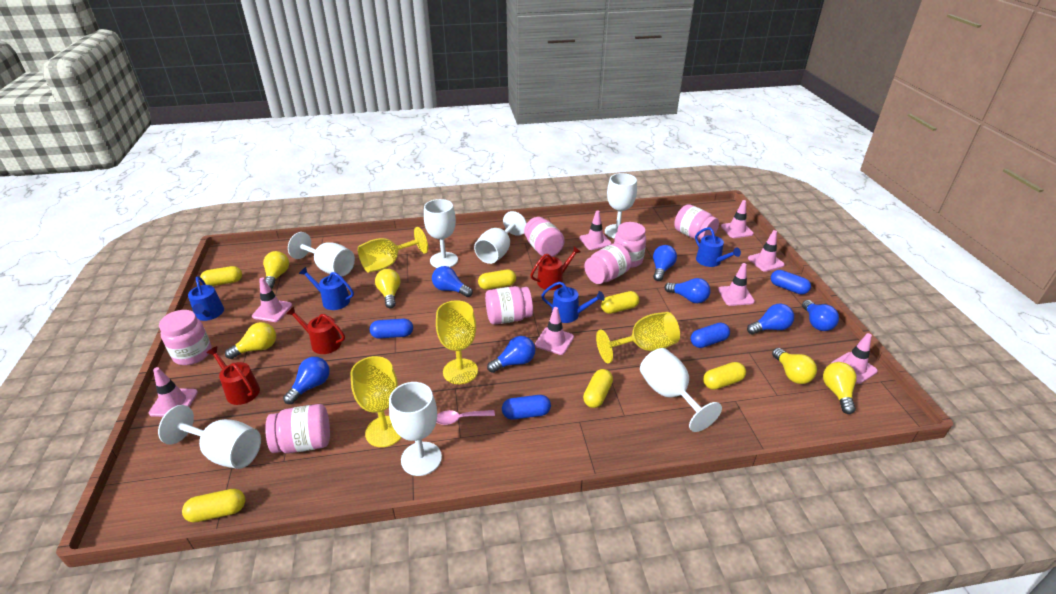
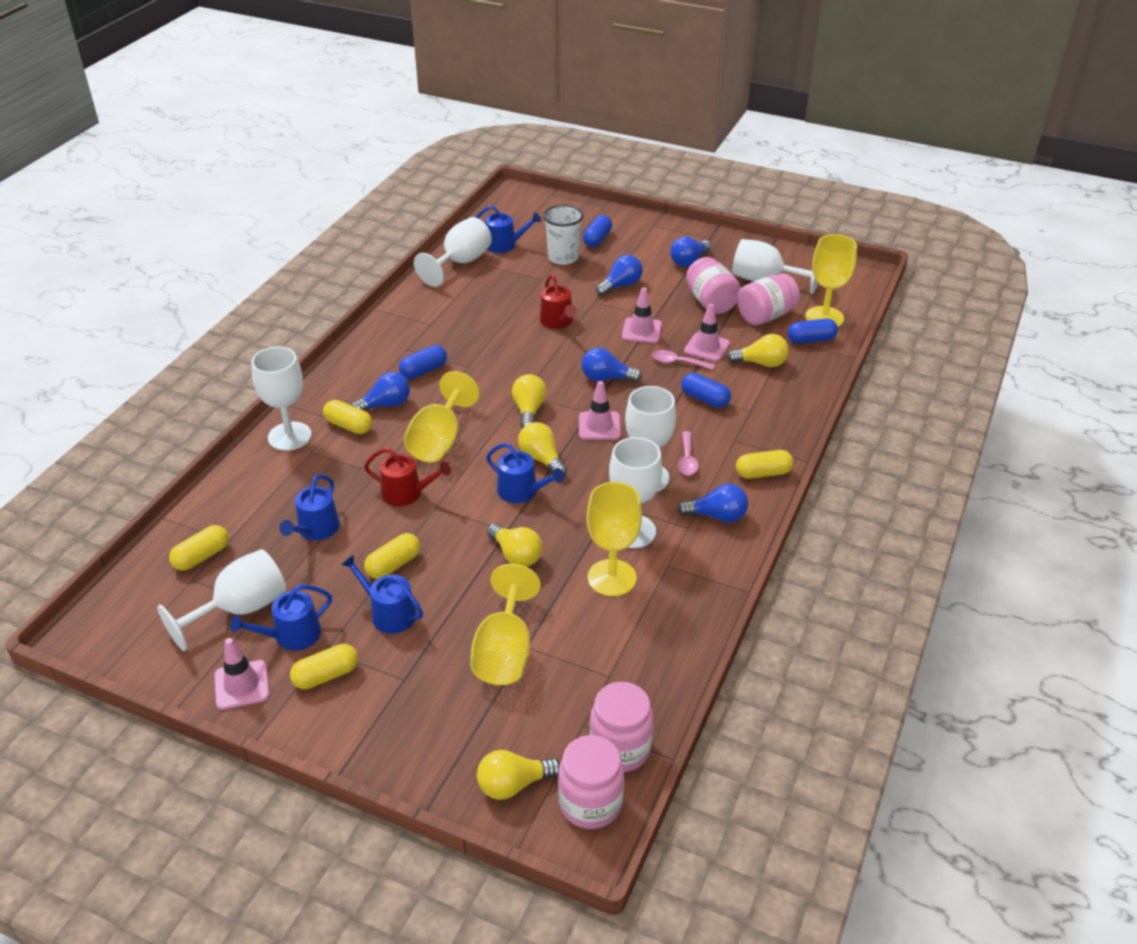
blue light bulb: 7 -> 5
blue watering can: 4 -> 5
pink jar: 7 -> 4
pink spoon: 1 -> 2
pink traffic cone: 8 -> 4
red watering can: 3 -> 2
white cup: 0 -> 1
white goblet: 7 -> 6
yellow capsule: 6 -> 5

